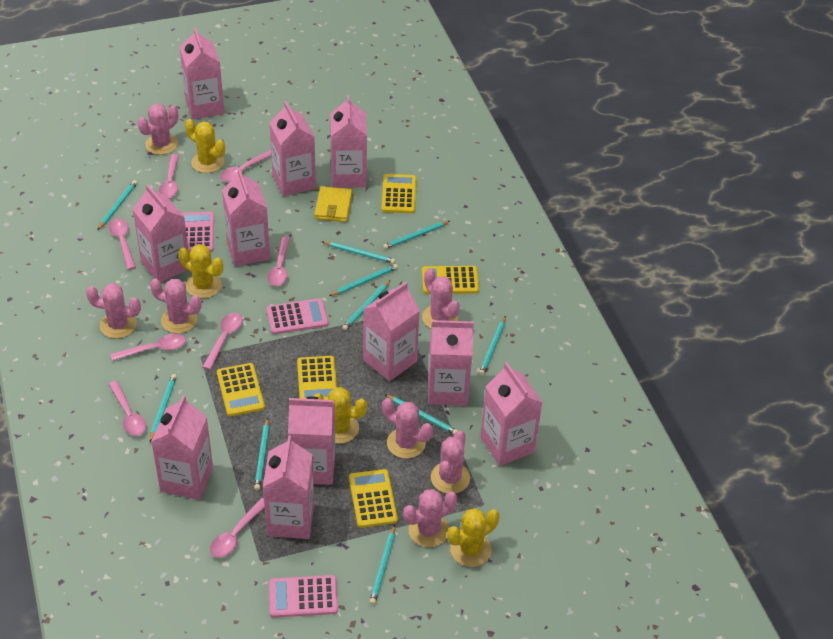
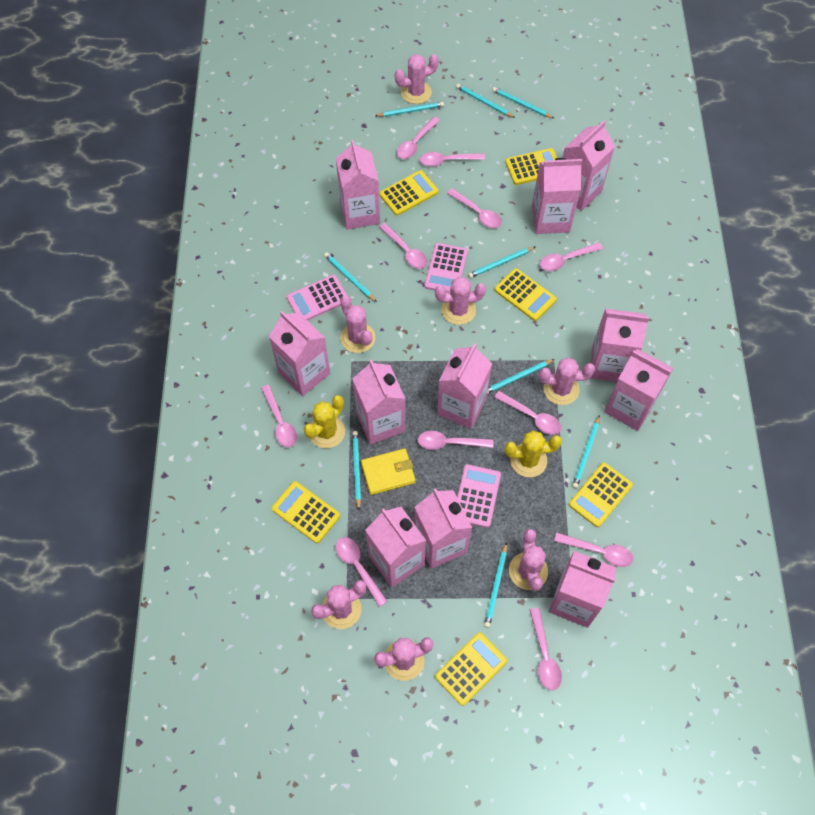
pink spoon: 8 -> 11
turquoise pencil: 10 -> 9
yellow cactus: 4 -> 2
yellow calculator: 5 -> 6

